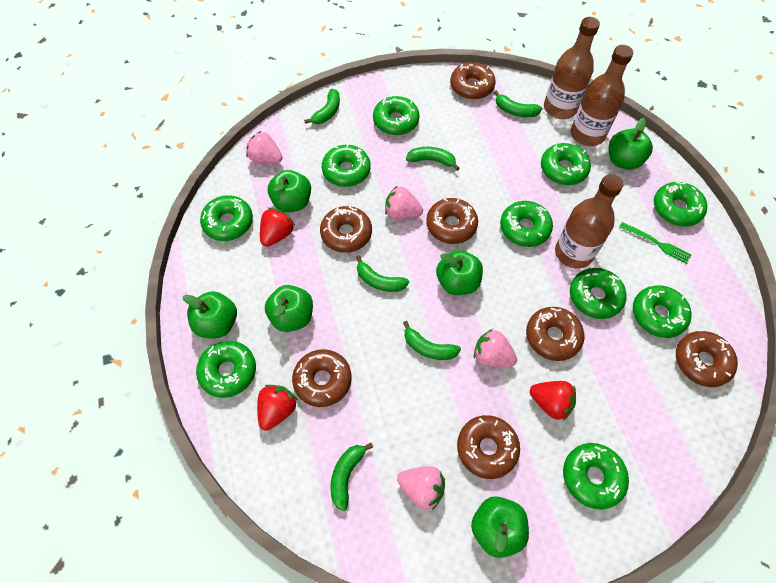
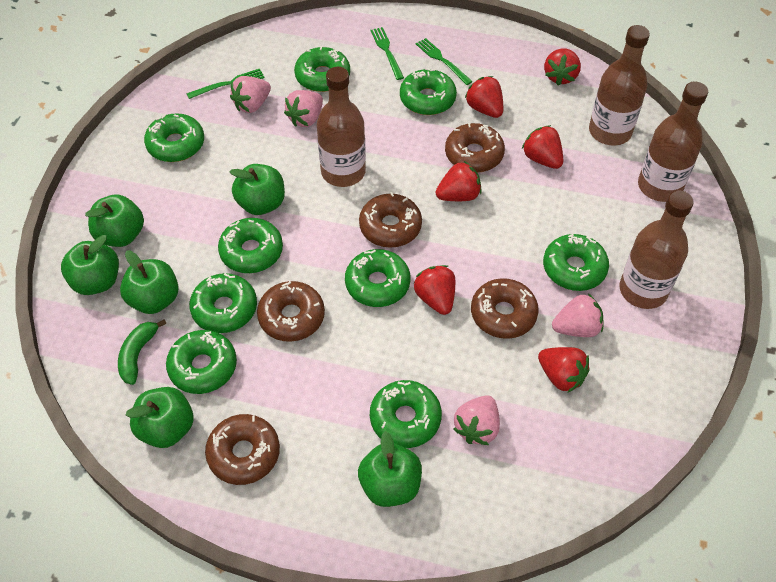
brown bottle: 3 -> 4
brown donut: 7 -> 5
green banana: 6 -> 1
green donut: 10 -> 9
green fork: 1 -> 3
red strawberry: 3 -> 6

